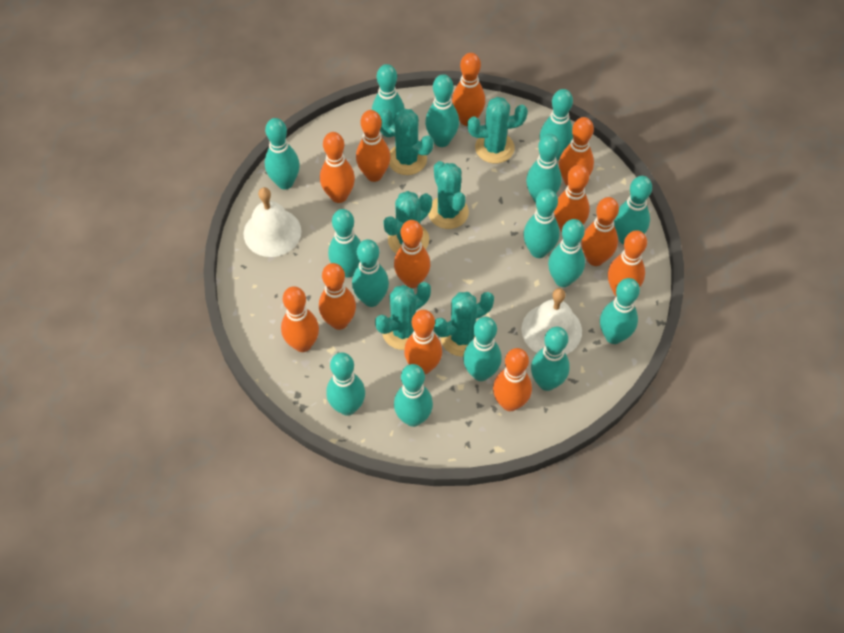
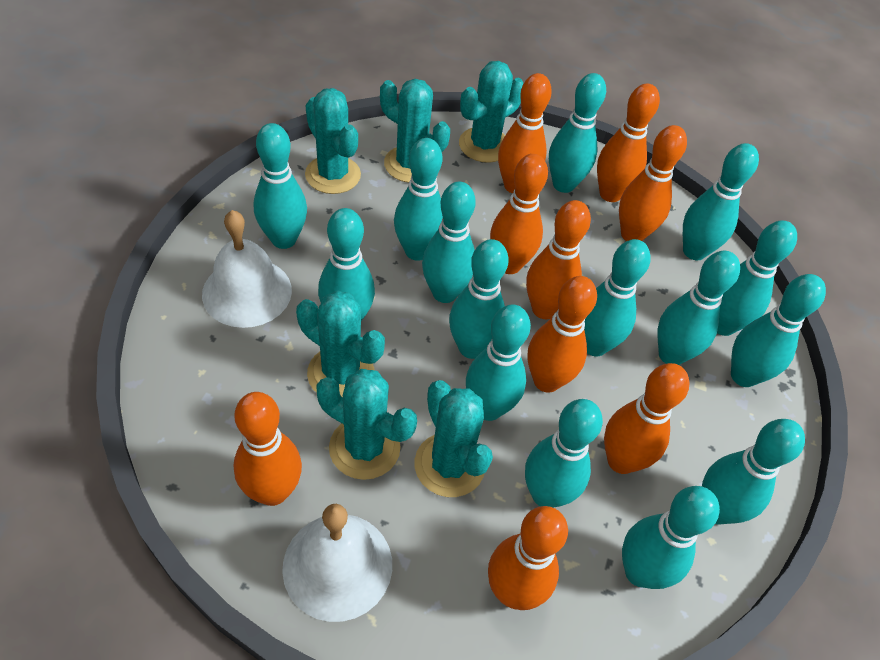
orange bowling pin: 12 -> 9

